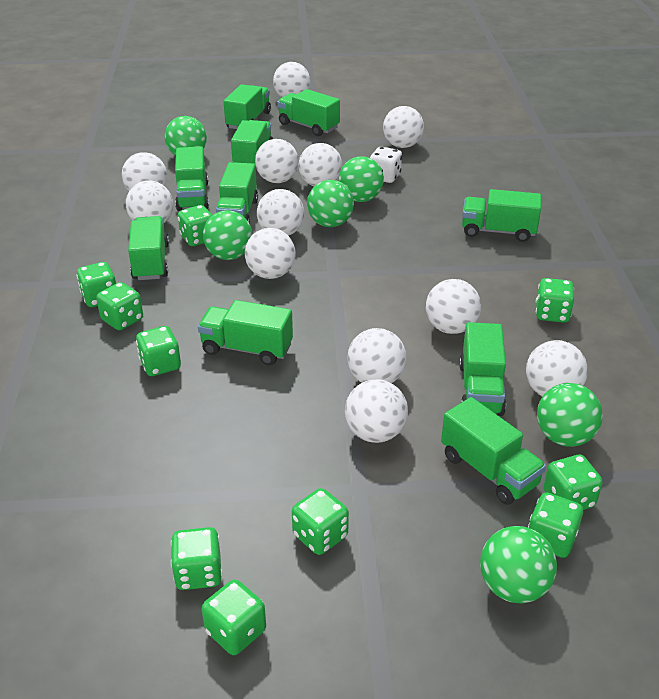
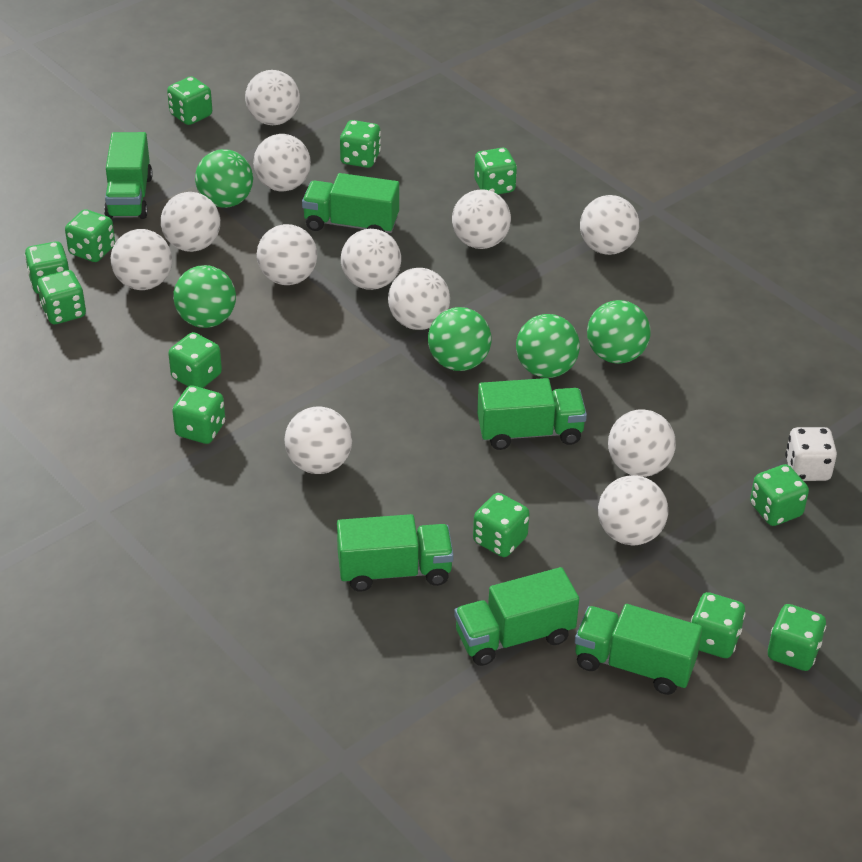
green ball: 6 -> 5
green dice: 10 -> 12
green truck: 10 -> 6

